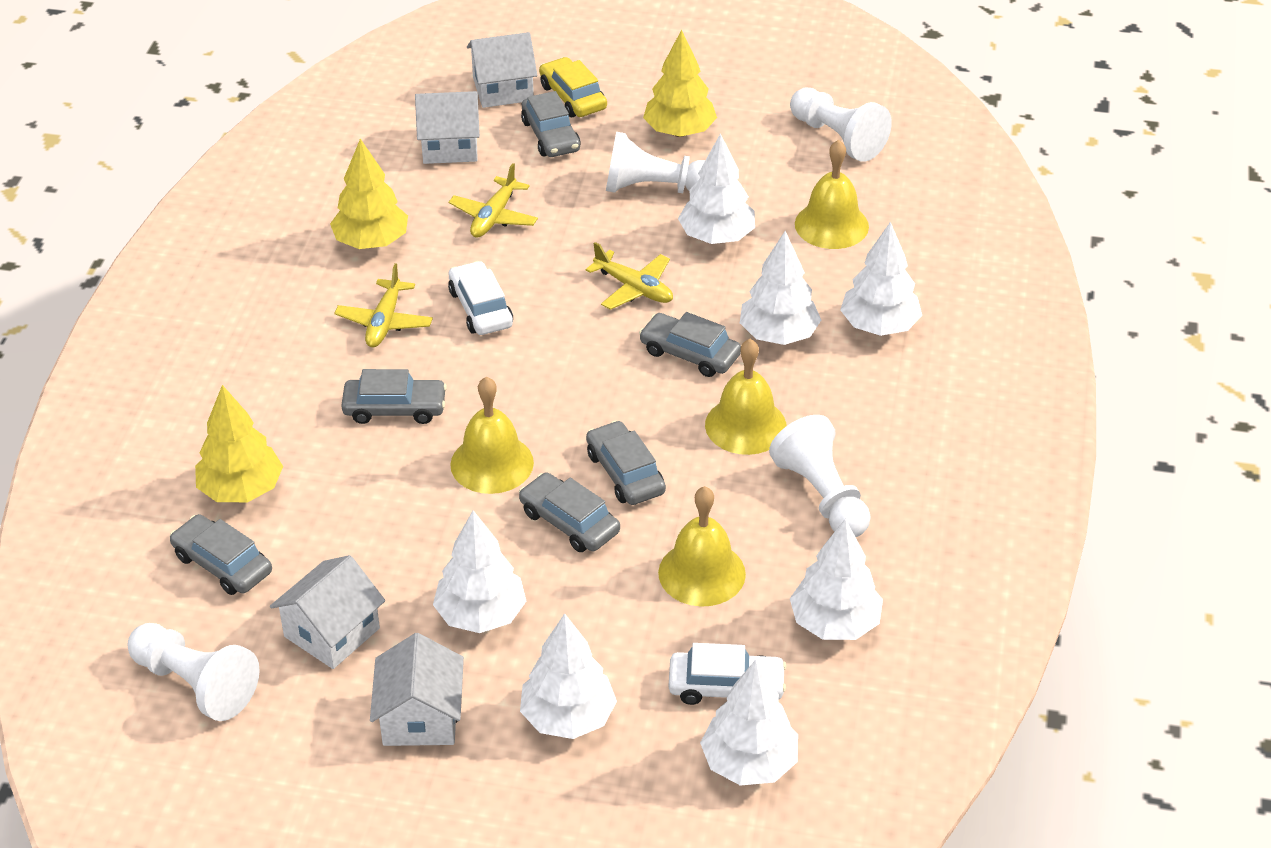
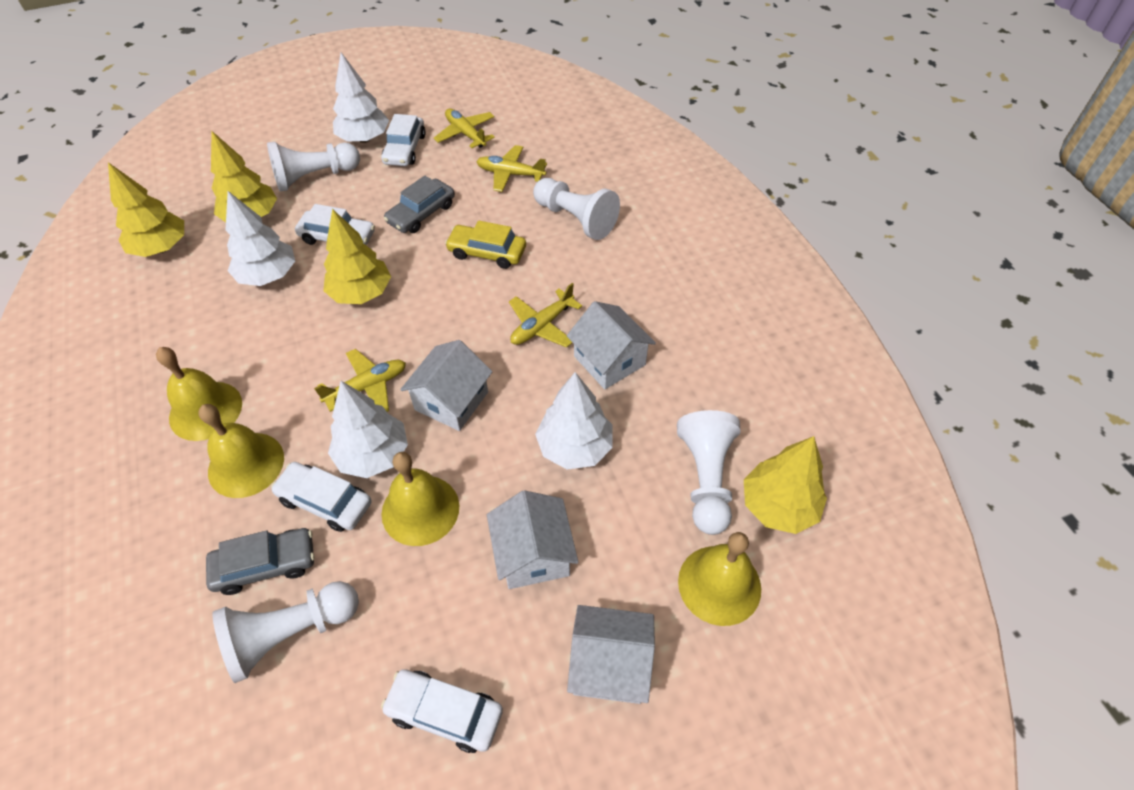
grey car: 6 -> 2
white car: 2 -> 4
white tree: 7 -> 4
yellow plane: 3 -> 4
yellow tree: 3 -> 4

